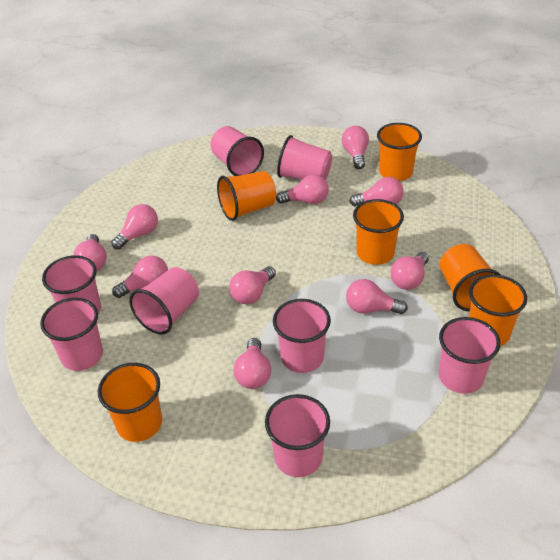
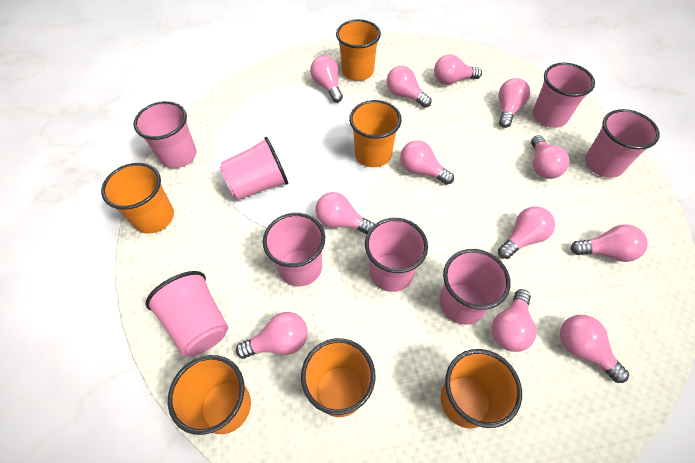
pink light bulb: 10 -> 12

